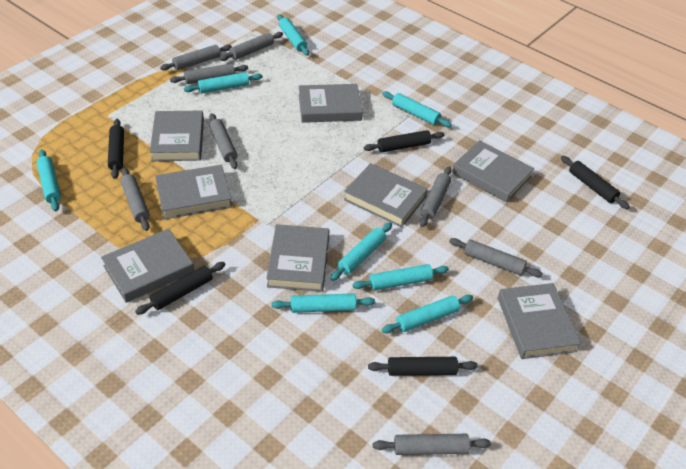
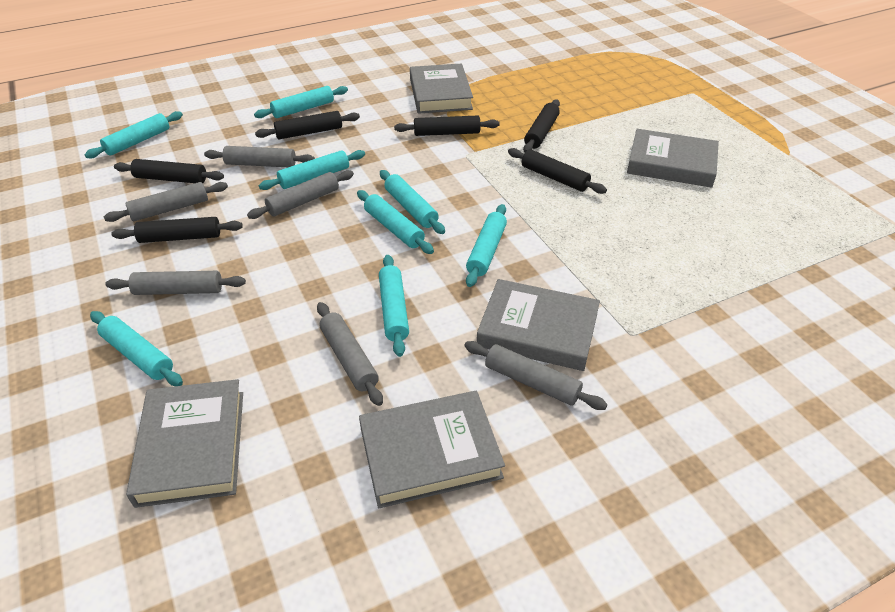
black rolling pin: 5 -> 6
grey book: 8 -> 5
grey rolling pin: 8 -> 6

